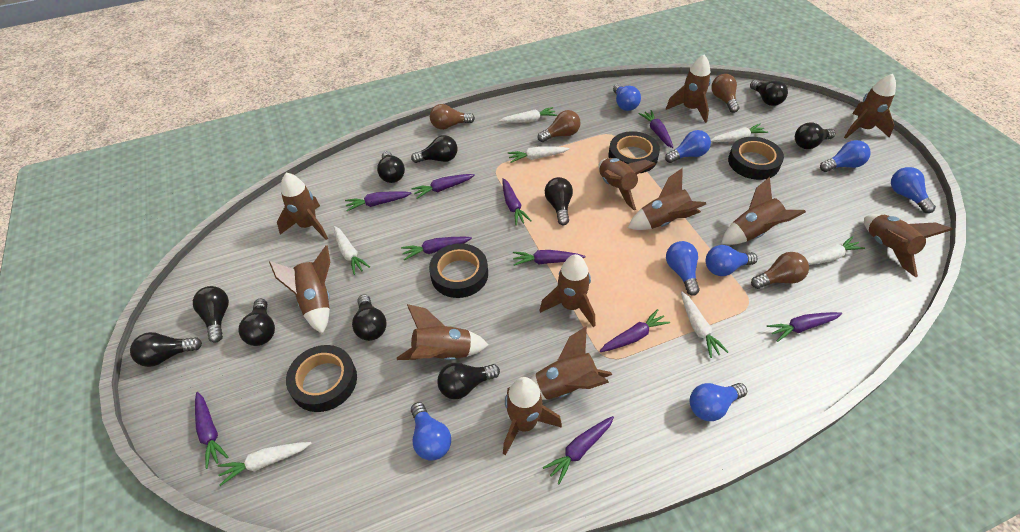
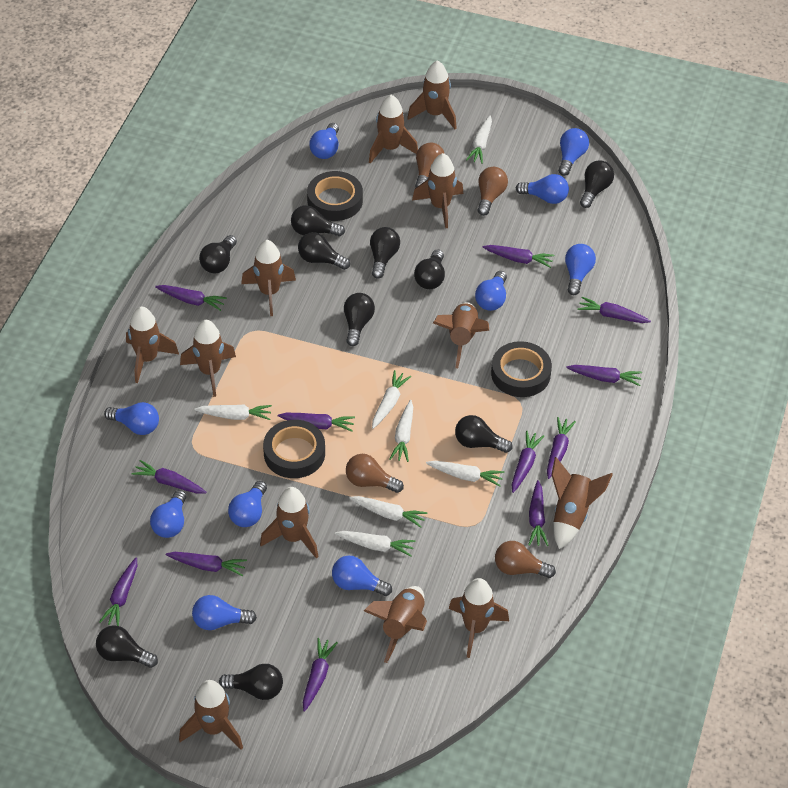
black tape: 4 -> 3
blue light bulb: 8 -> 10
purple carrot: 10 -> 12

